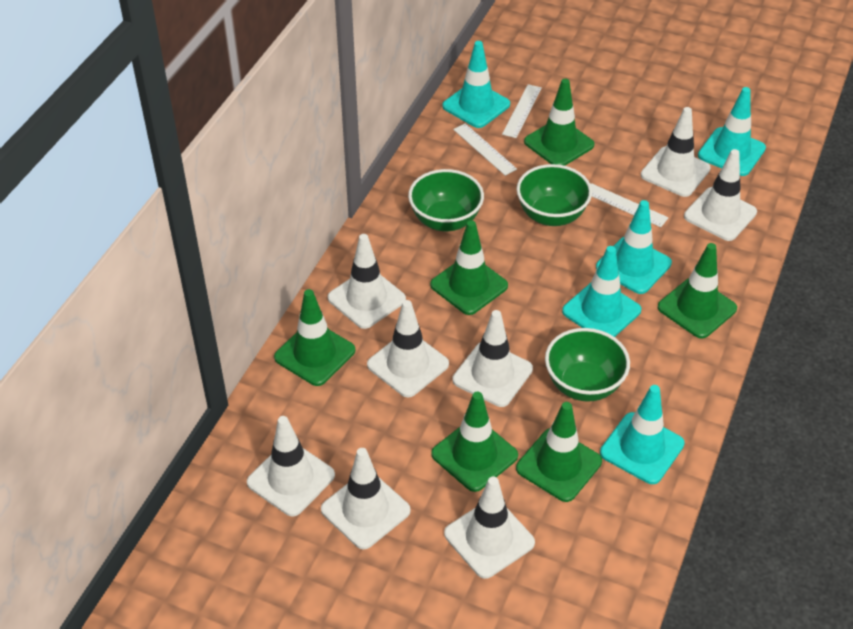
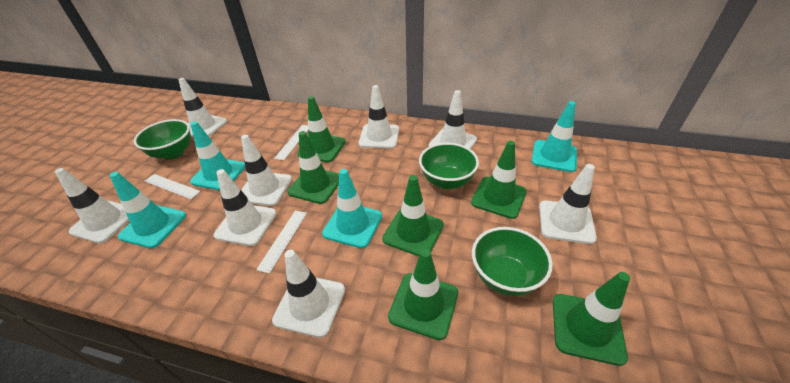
turquoise traffic cone: 5 -> 4

